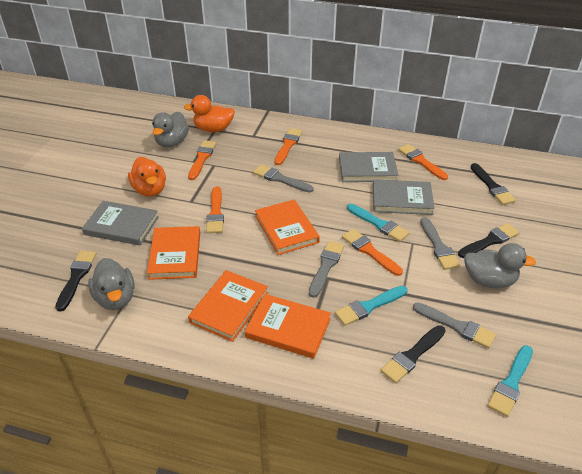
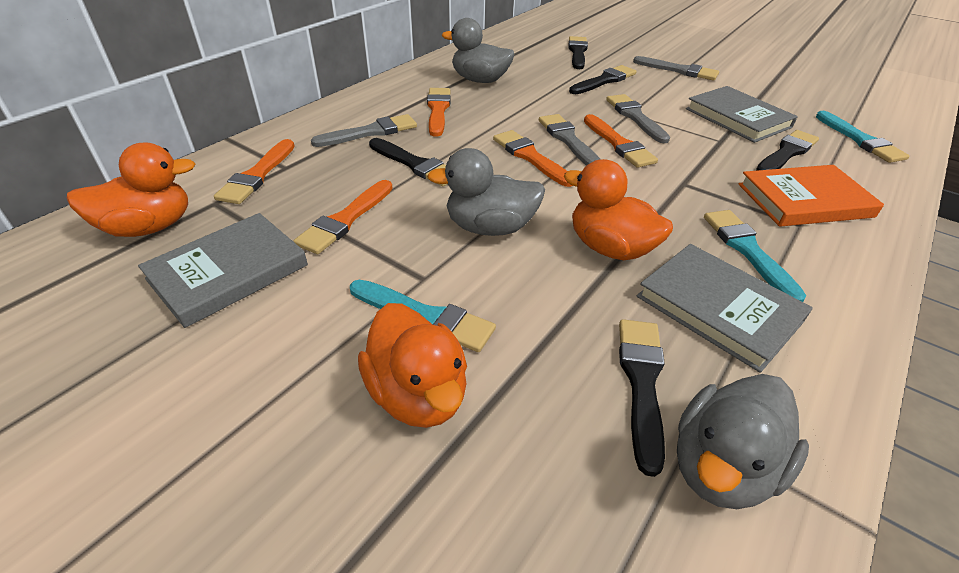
black brush: 4 -> 5
orange book: 4 -> 1
orange duck: 2 -> 3

